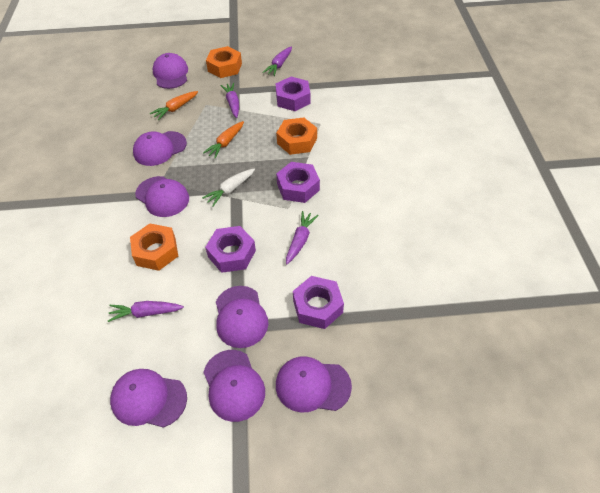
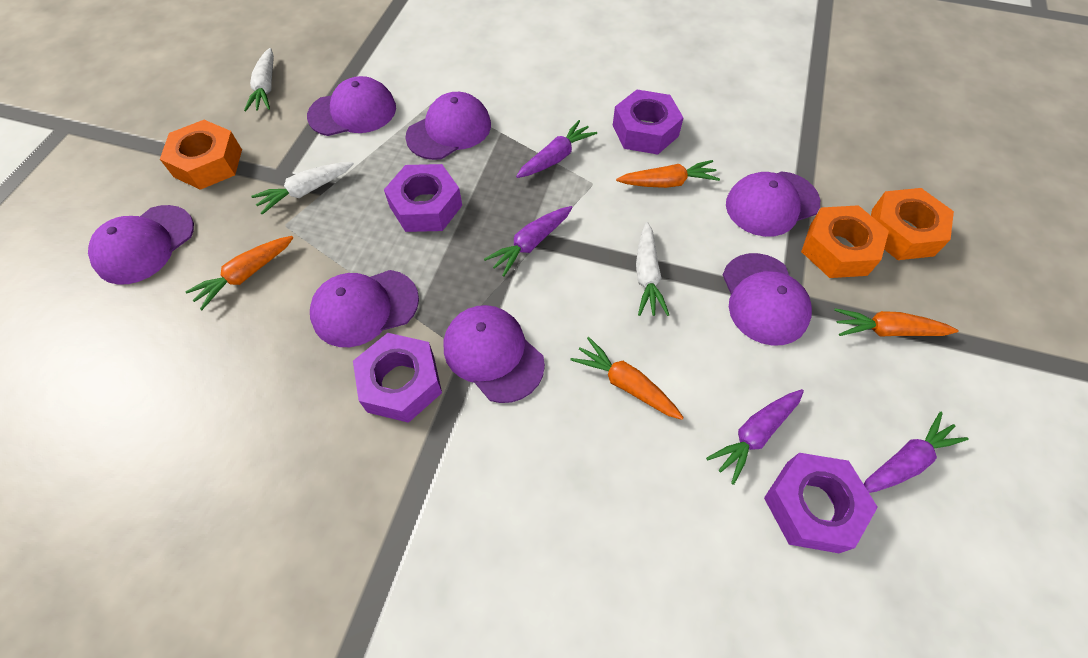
orange carrot: 2 -> 4
white carrot: 1 -> 3

